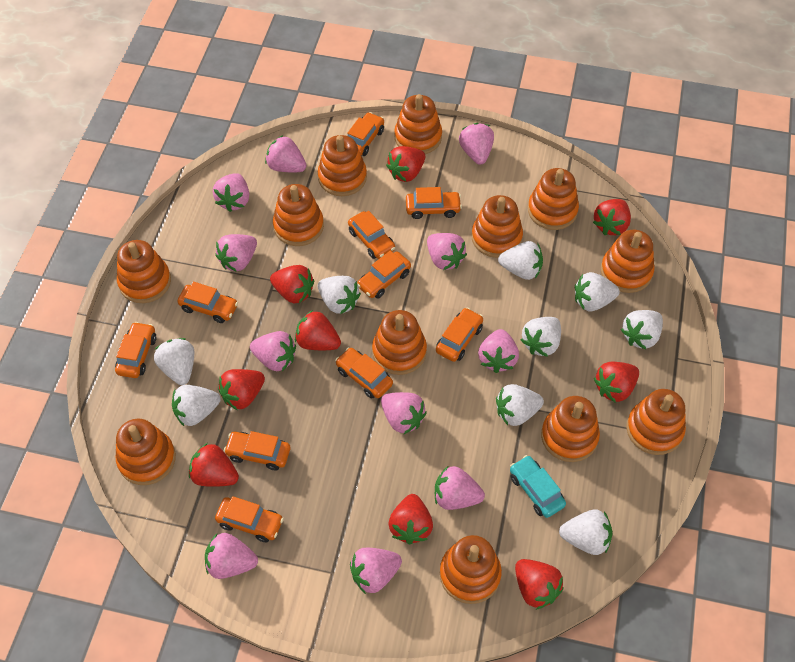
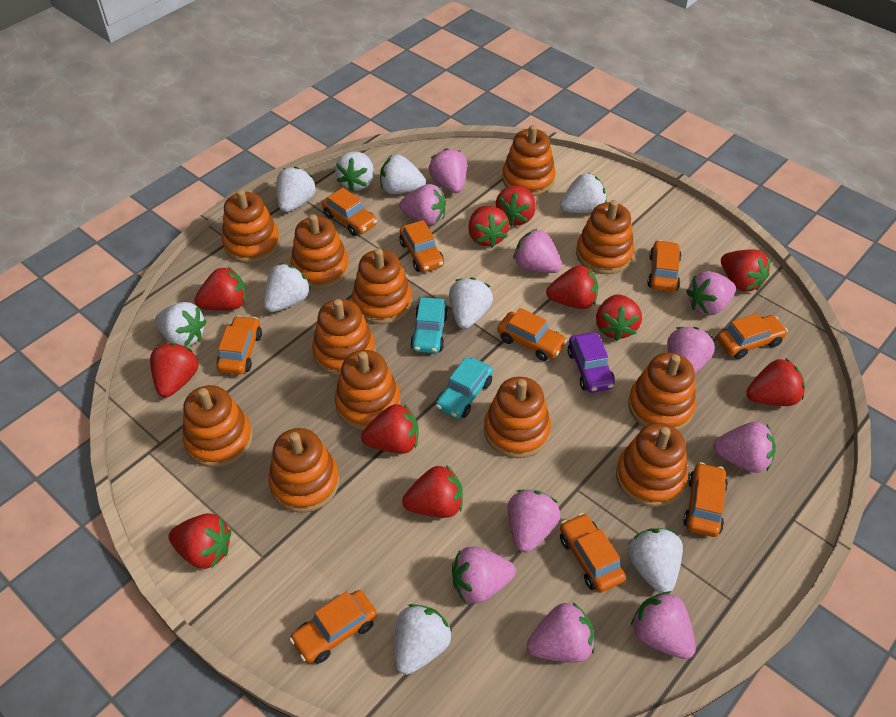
orange car: 10 -> 9
pink strawberry: 11 -> 10
purple car: 0 -> 1
red strawberry: 9 -> 11
turquoise car: 1 -> 2

